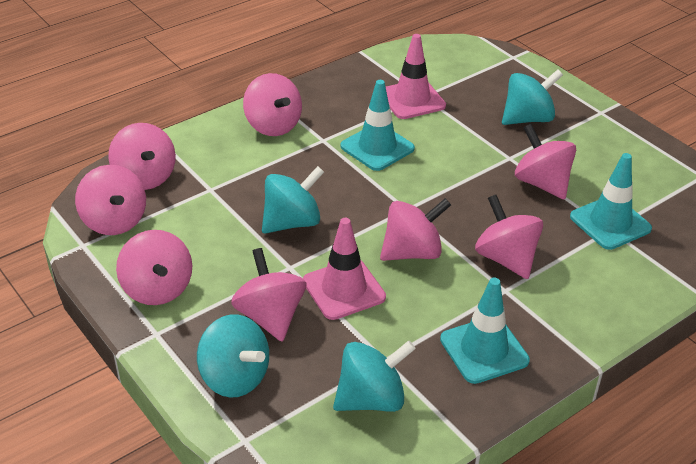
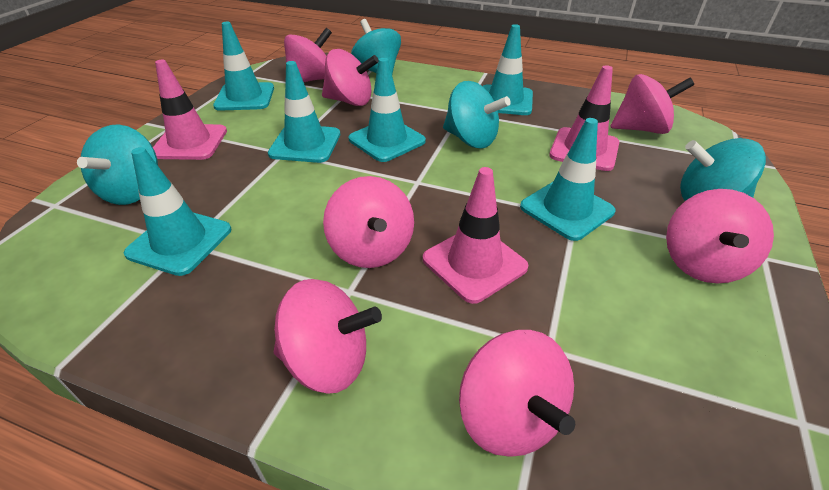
pink spinning top: 8 -> 7
pink traffic cone: 2 -> 3
turquoise traffic cone: 3 -> 6

